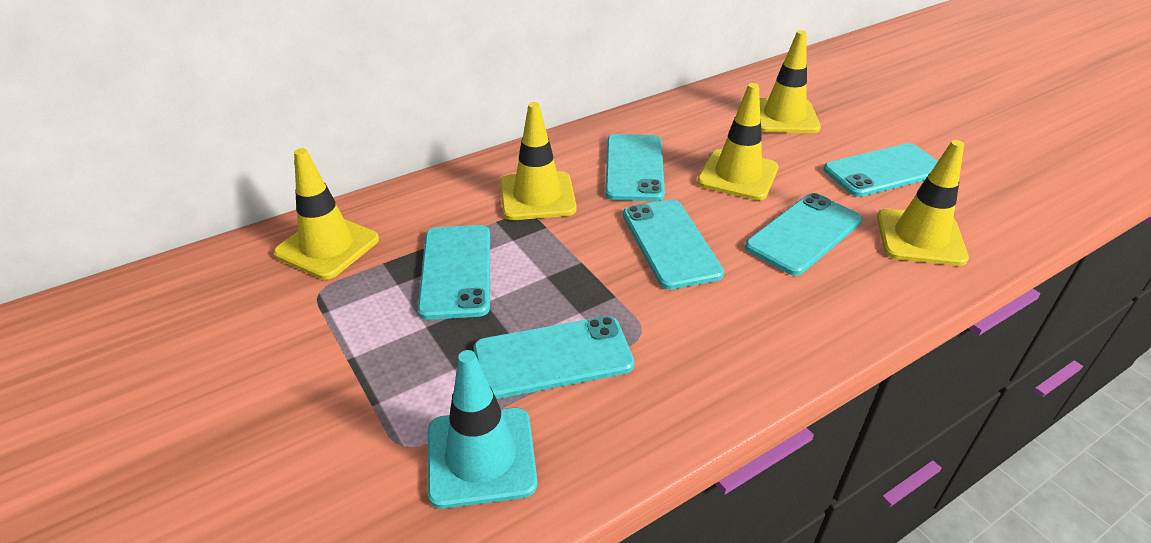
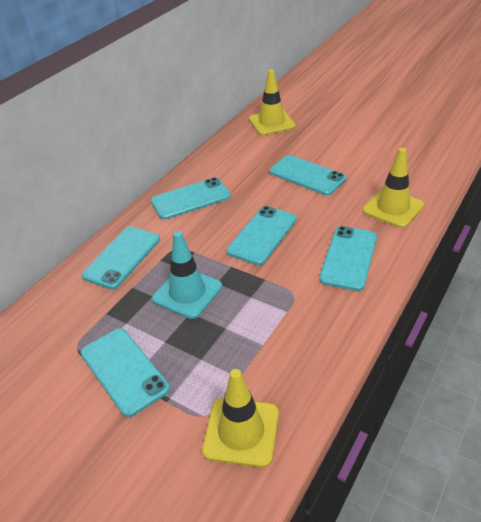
yellow traffic cone: 5 -> 3

